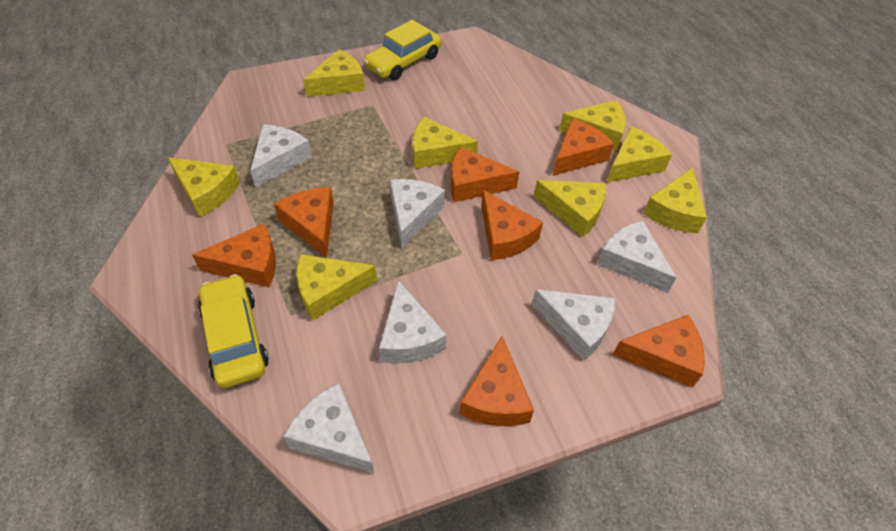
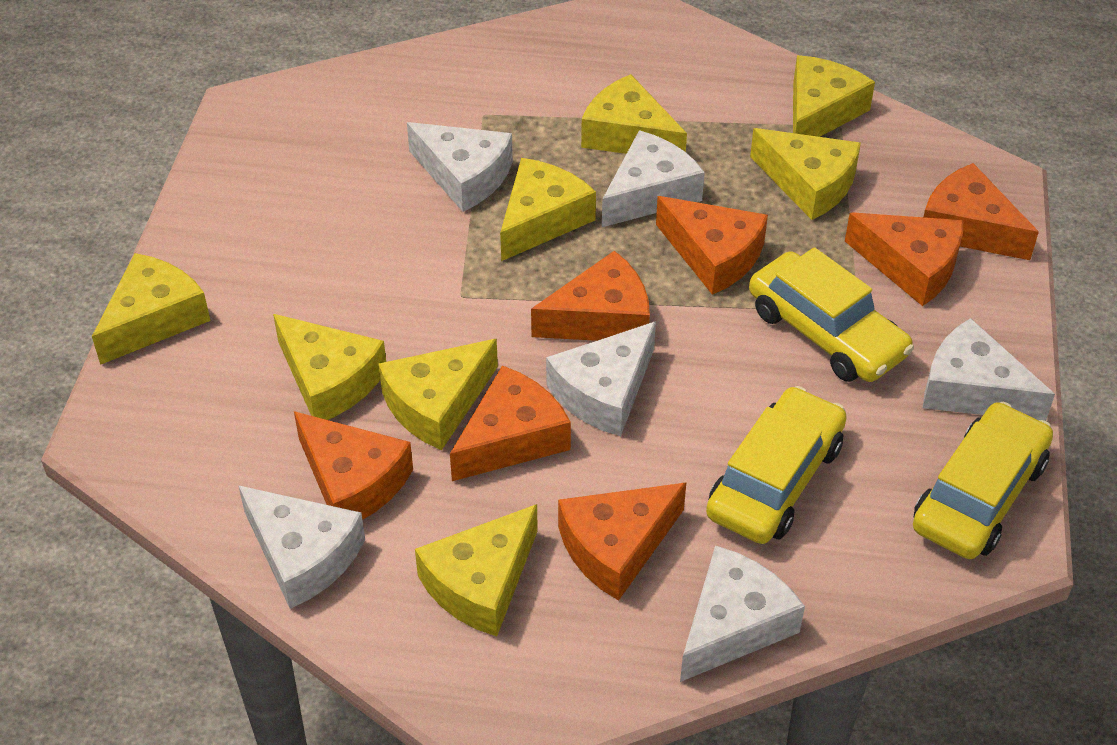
yellow car: 2 -> 3

